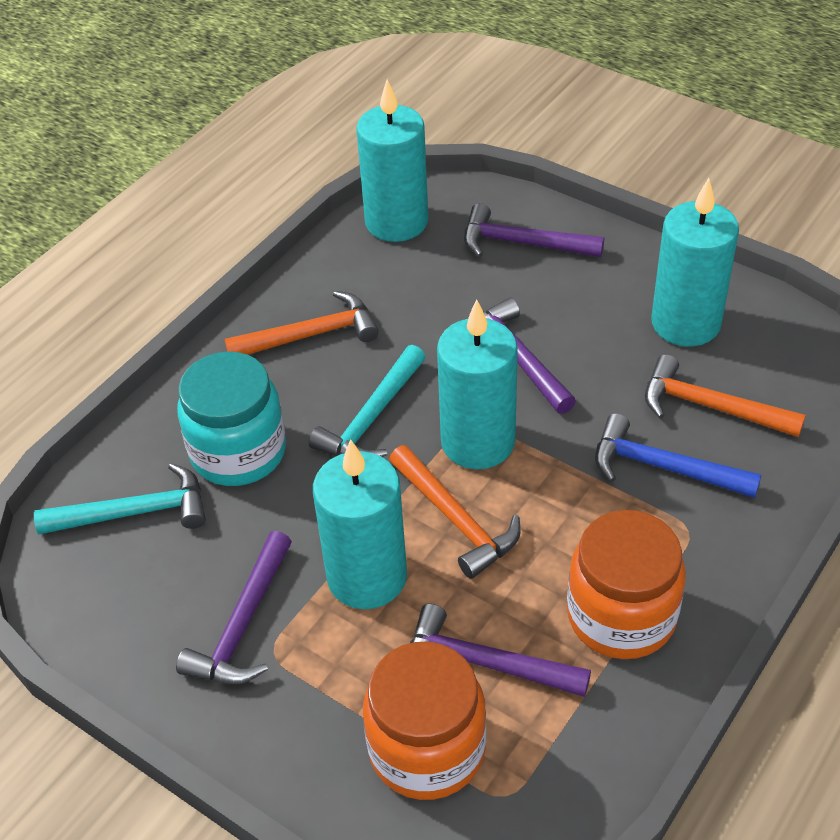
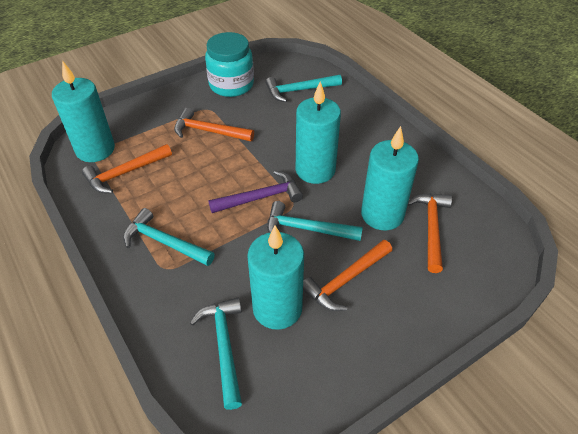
blue hammer: 1 -> 0
orange hammer: 3 -> 4
orange jar: 2 -> 0
purple hammer: 4 -> 1
turquoise hammer: 2 -> 4

